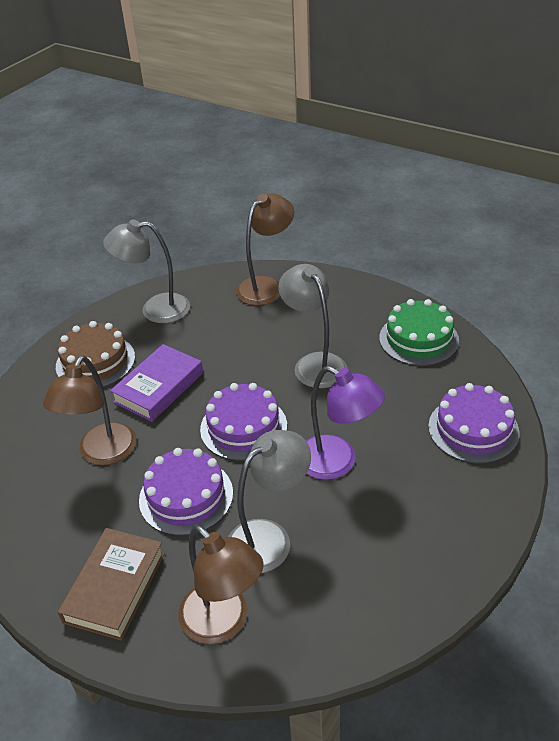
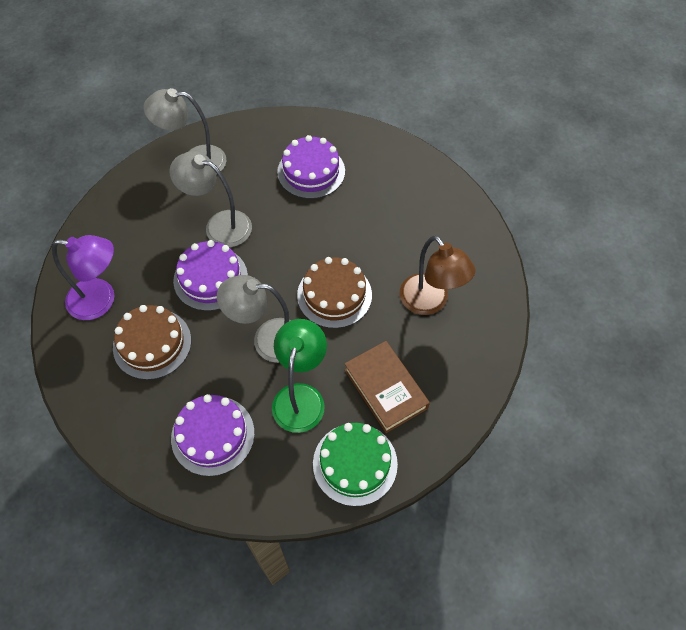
brown cake: 1 -> 2
brown lamp: 3 -> 1
green lamp: 0 -> 1
purple book: 1 -> 0

